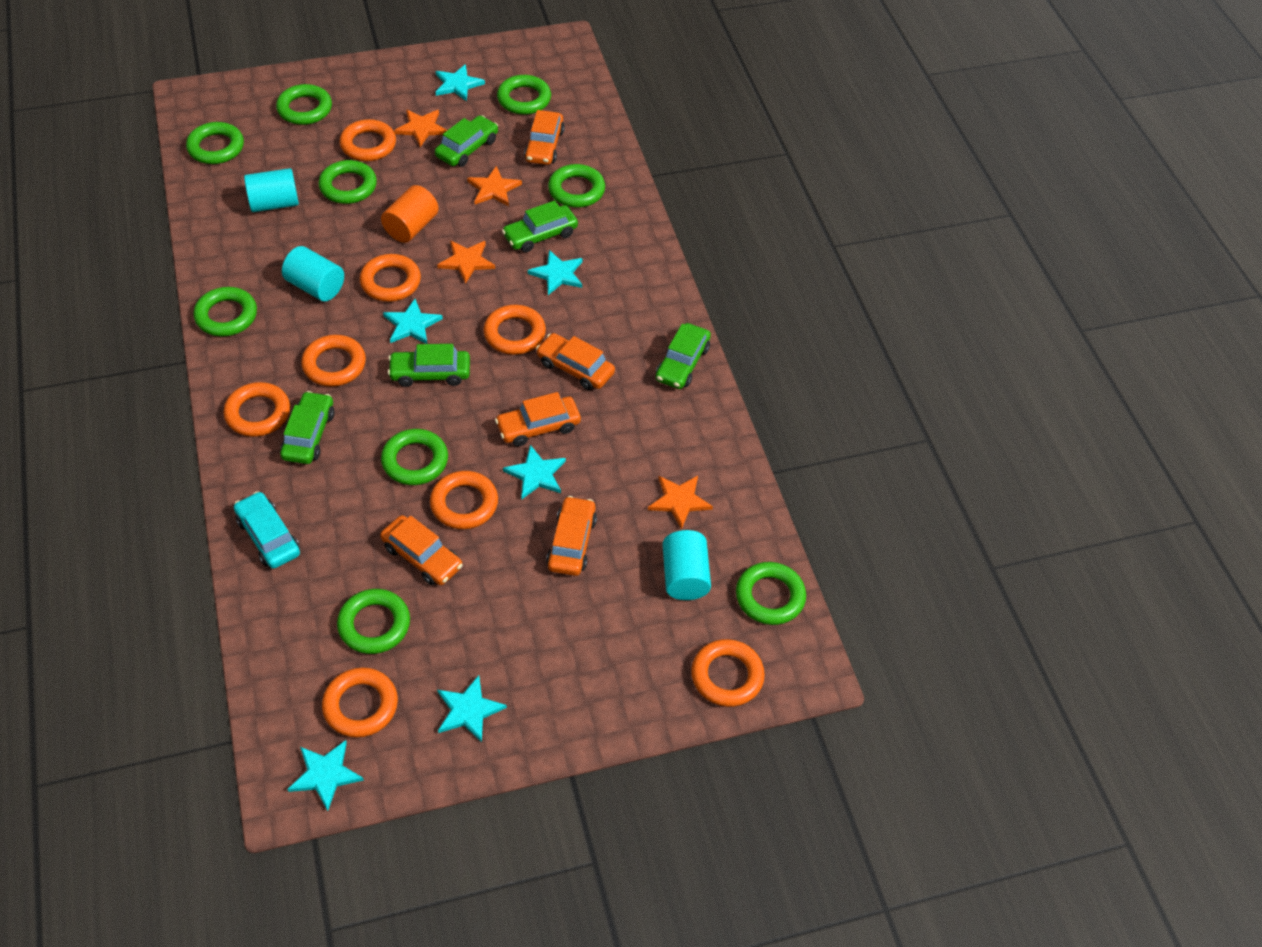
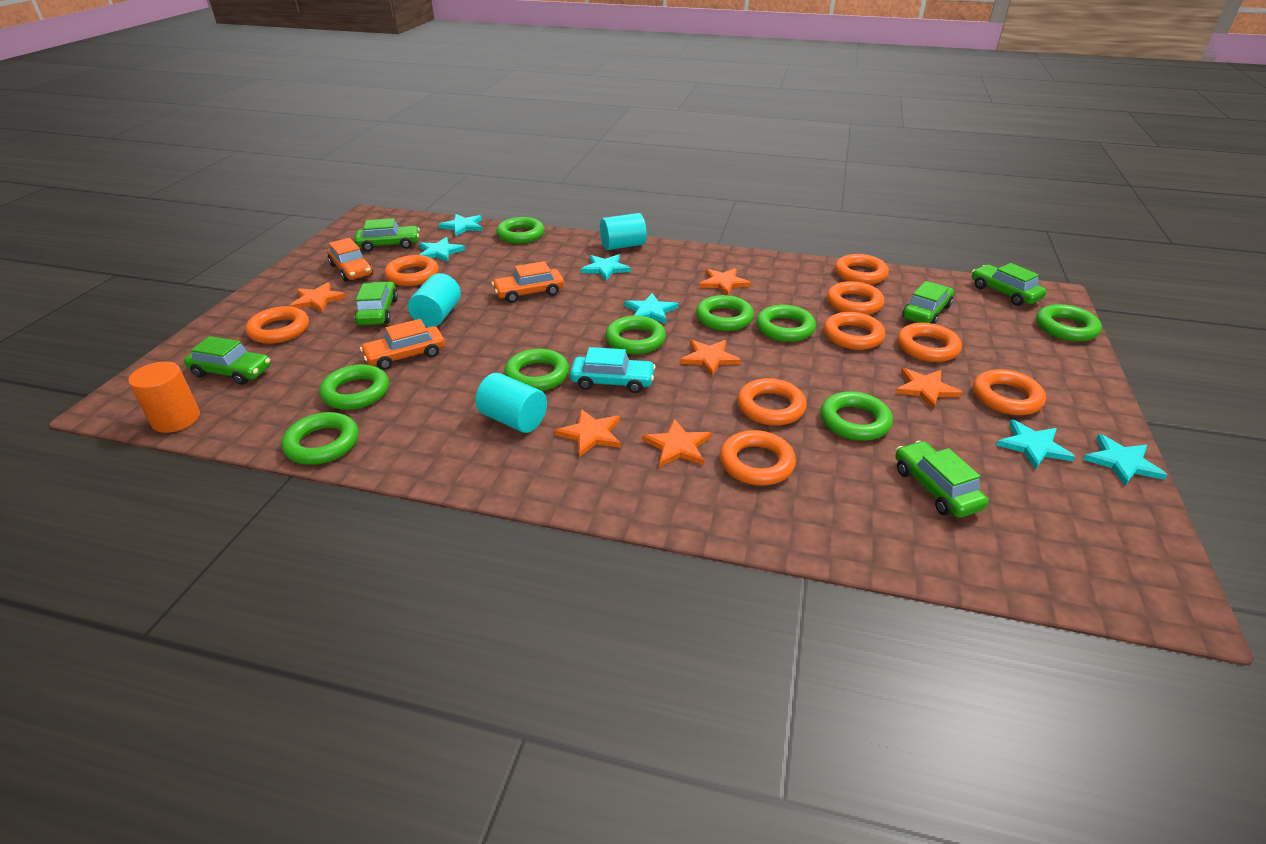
green car: 5 -> 6
orange car: 5 -> 3
orange ring: 8 -> 9
orange star: 4 -> 6

